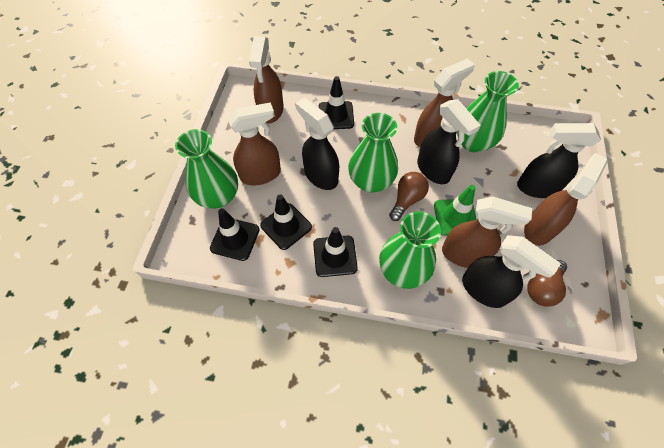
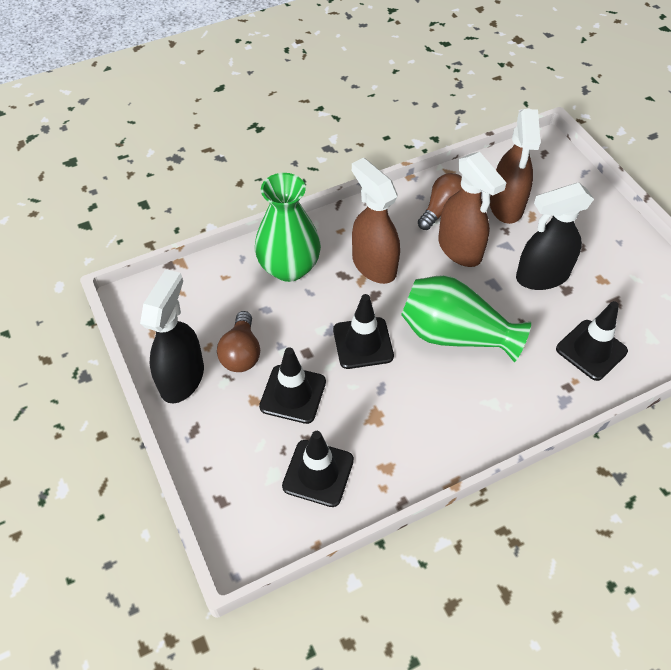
black spray bottle: 4 -> 2
brown spray bottle: 5 -> 3
green traffic cone: 1 -> 0
green vase: 4 -> 2

